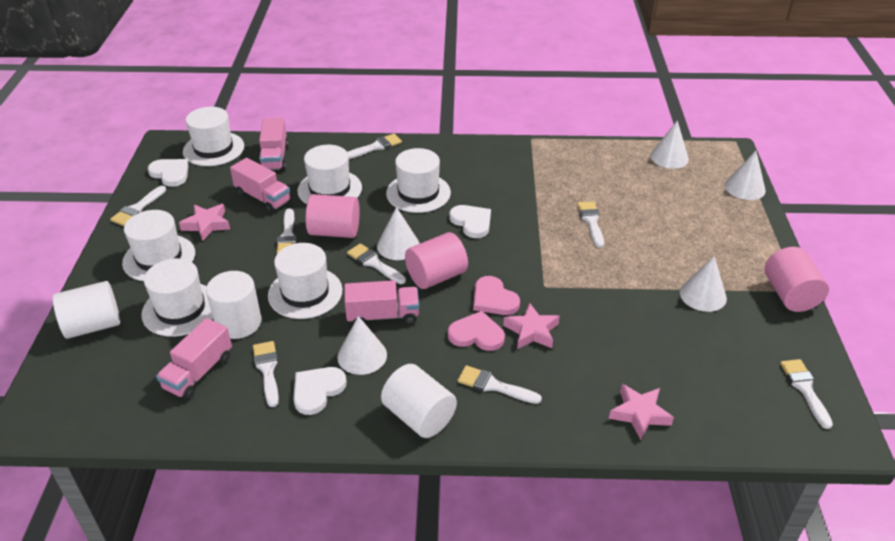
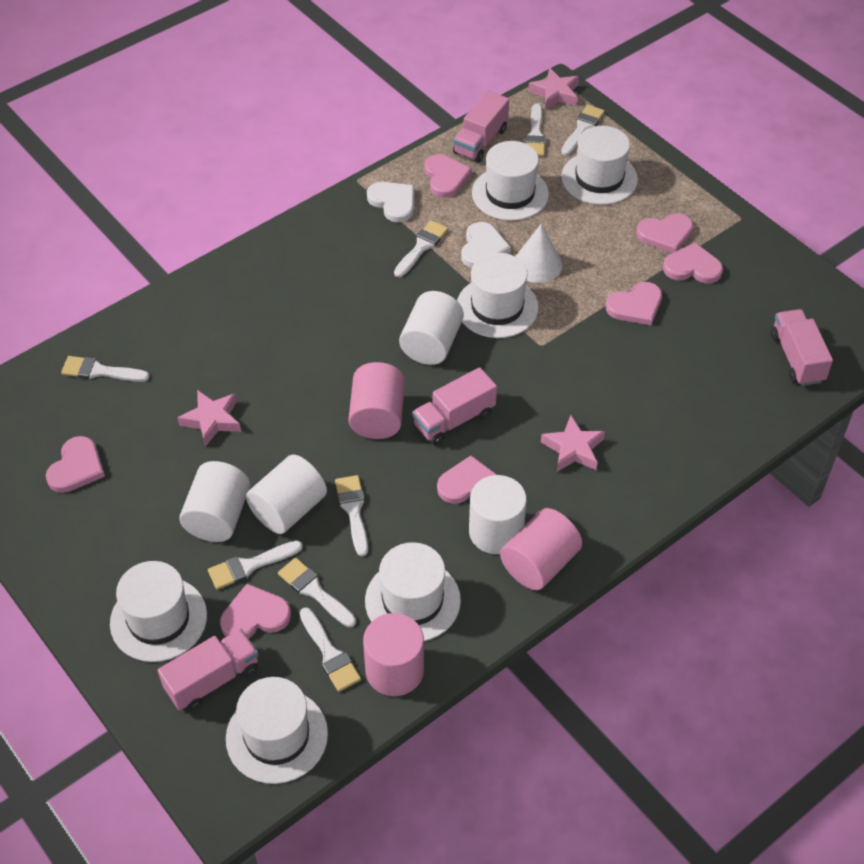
pink heart: 2 -> 7
white cone: 5 -> 1
white cylinder: 3 -> 4
white heart: 3 -> 2

